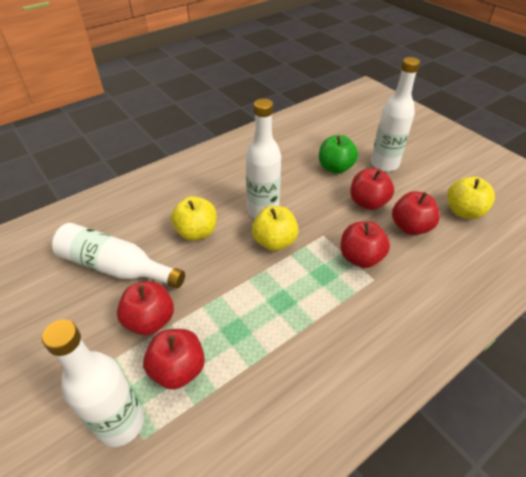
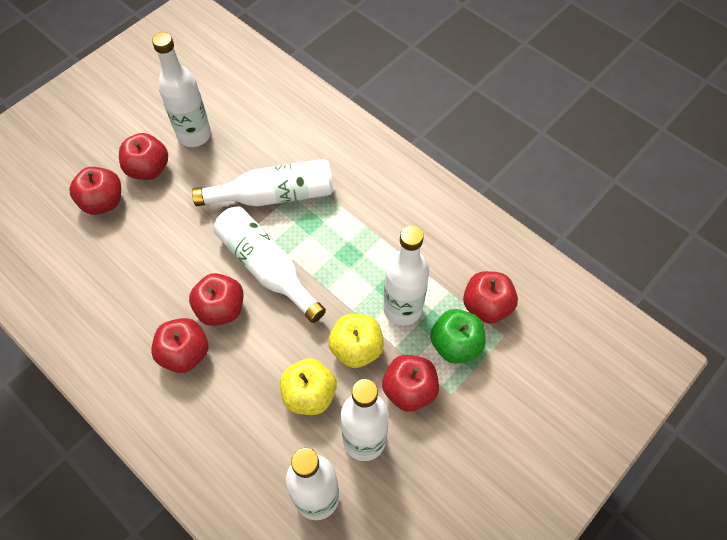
red apple: 5 -> 6
white bottle: 4 -> 6
yellow apple: 3 -> 2

